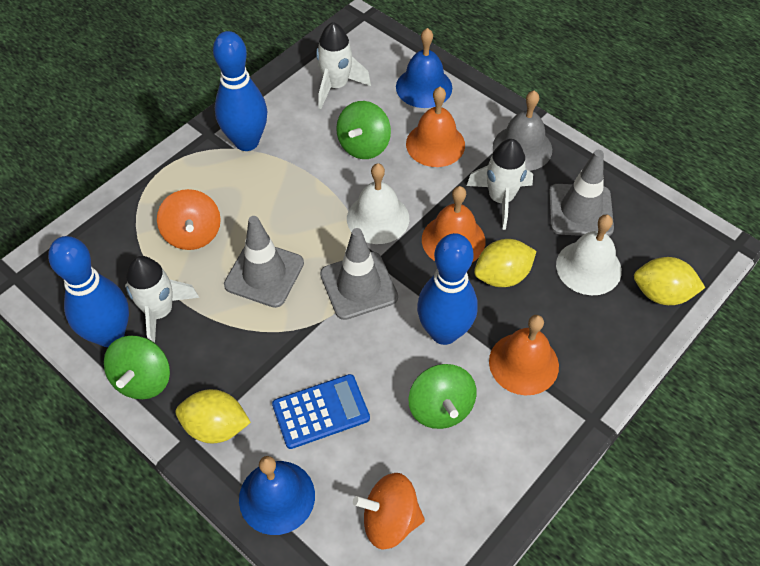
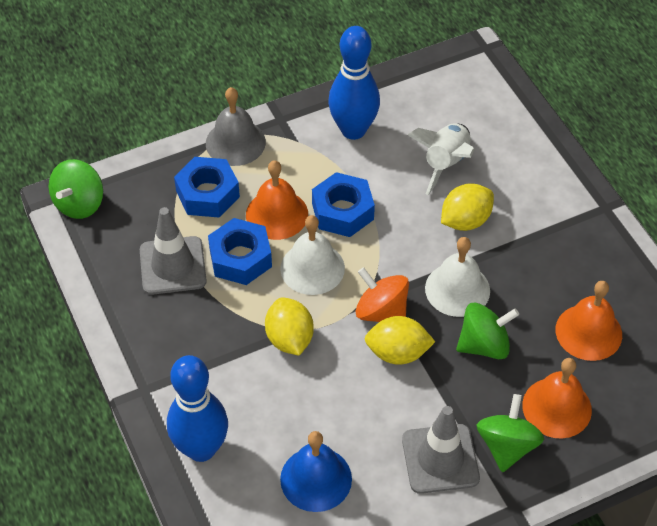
blue bell: 2 -> 1
blue bowling pin: 3 -> 2
blue calculator: 1 -> 0
blue nut: 0 -> 3
grey traffic cone: 3 -> 2
orange spinning top: 2 -> 1
white rocket: 3 -> 1

